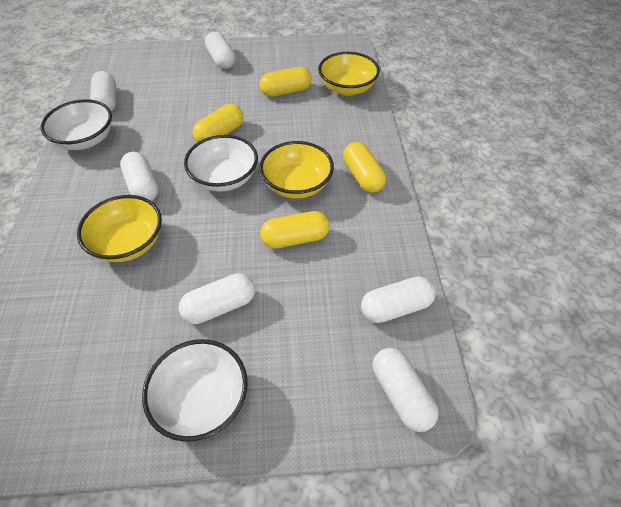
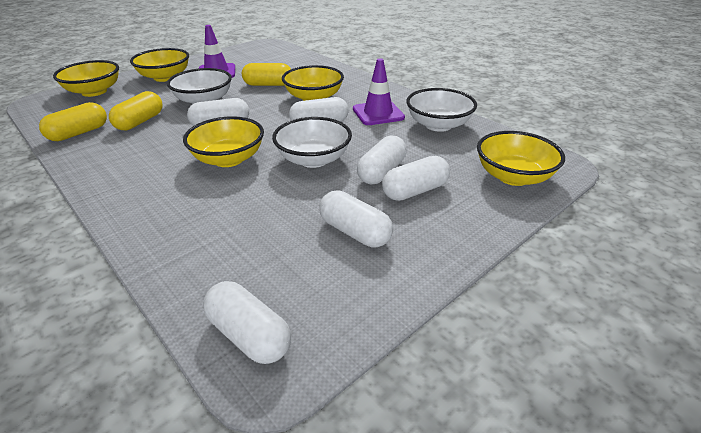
purple traffic cone: 0 -> 2
yellow bowl: 3 -> 5
yellow capsule: 4 -> 3

